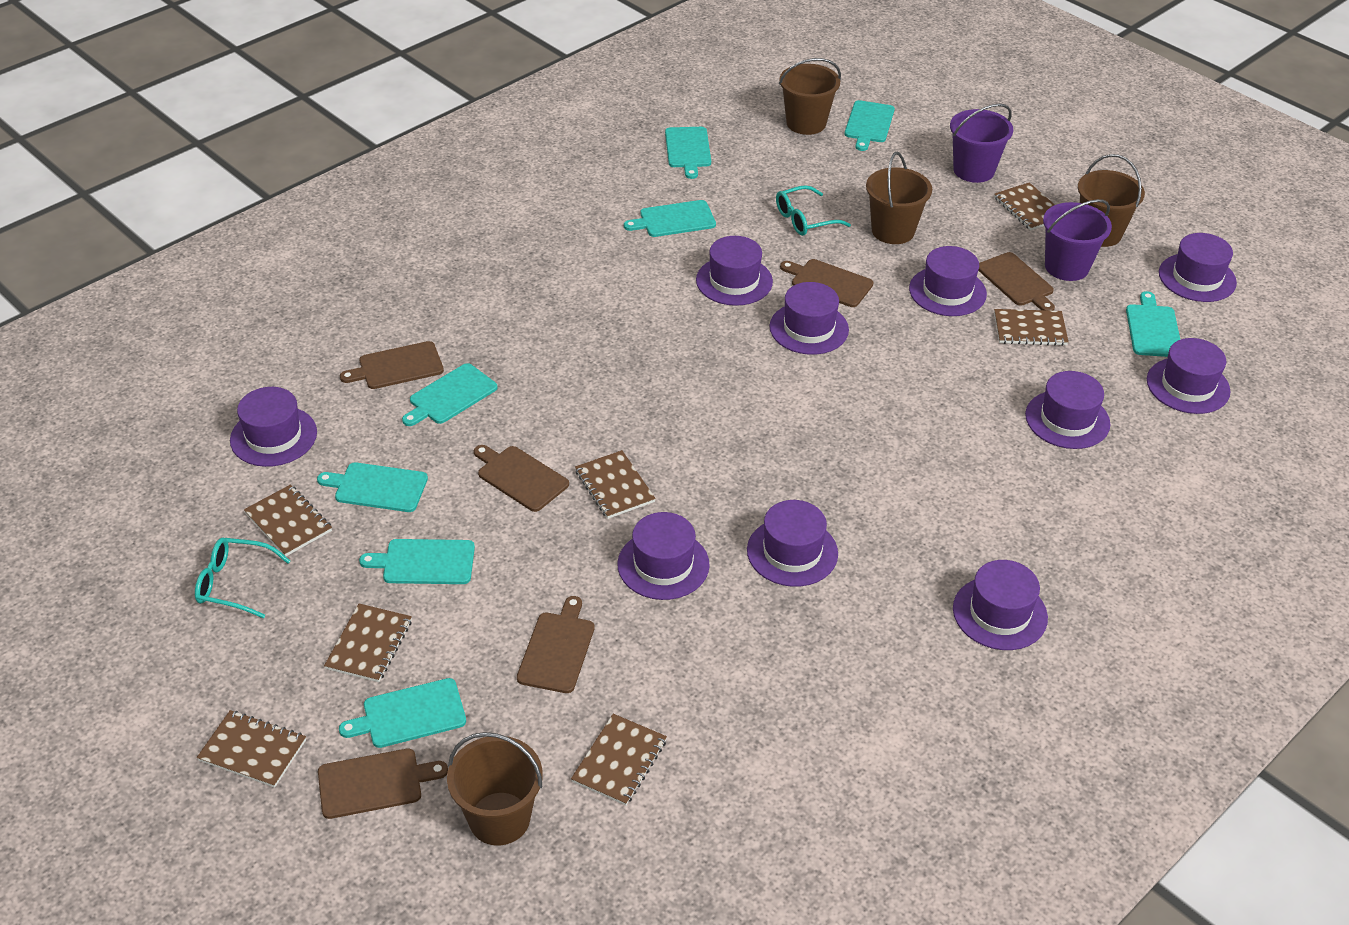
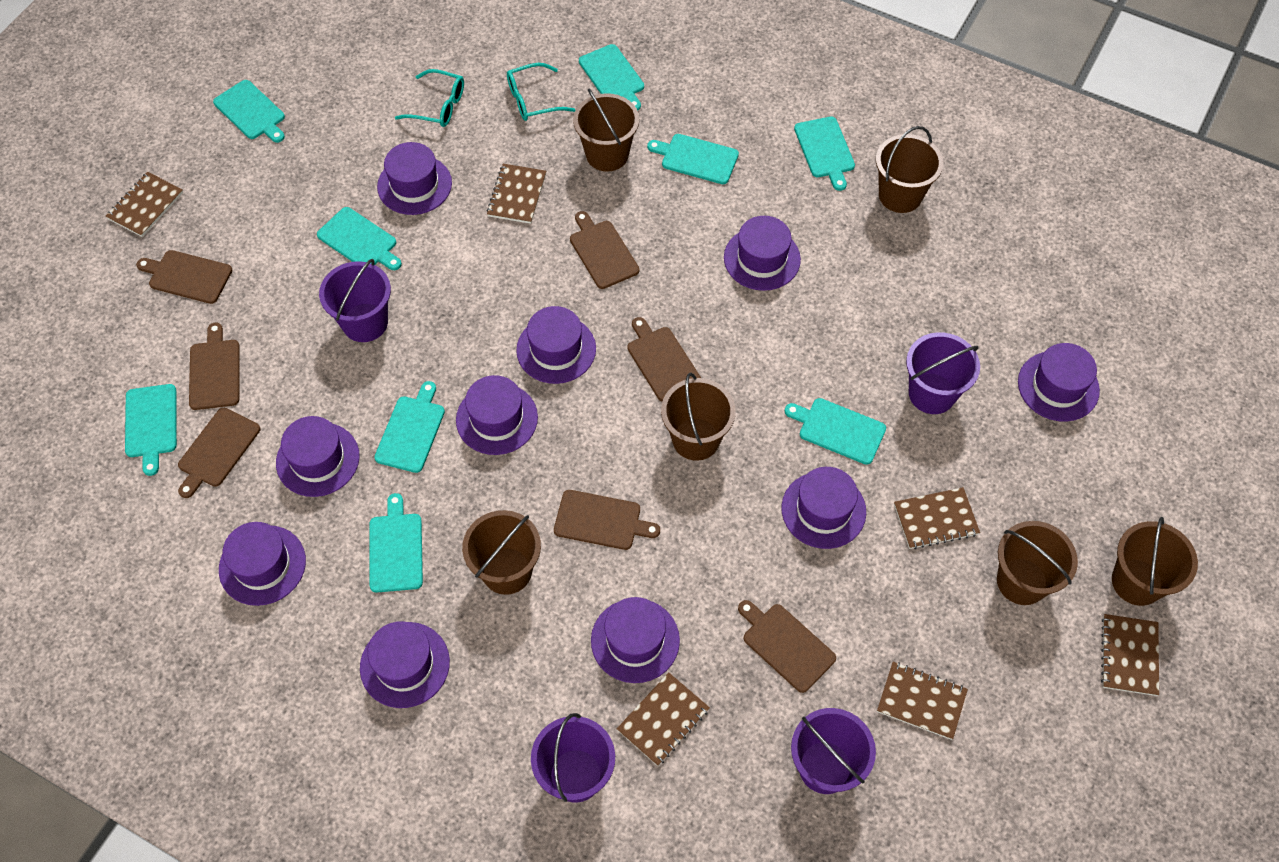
brown bucket: 4 -> 6
brown cutting board: 6 -> 7
brown notebook: 7 -> 6
purple bucket: 2 -> 4
turquoise cutting board: 8 -> 9

